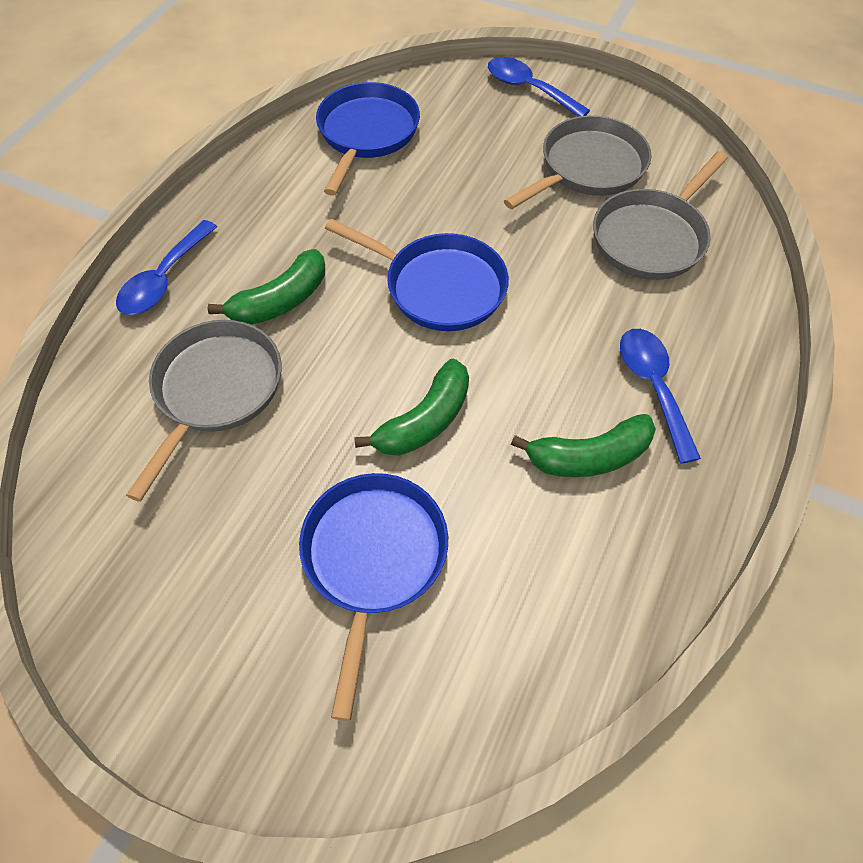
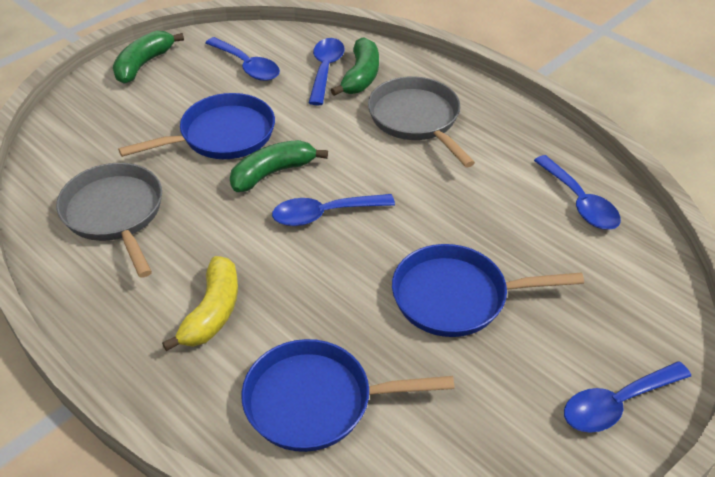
blue spoon: 3 -> 5
grey pan: 3 -> 2
yellow banana: 0 -> 1

